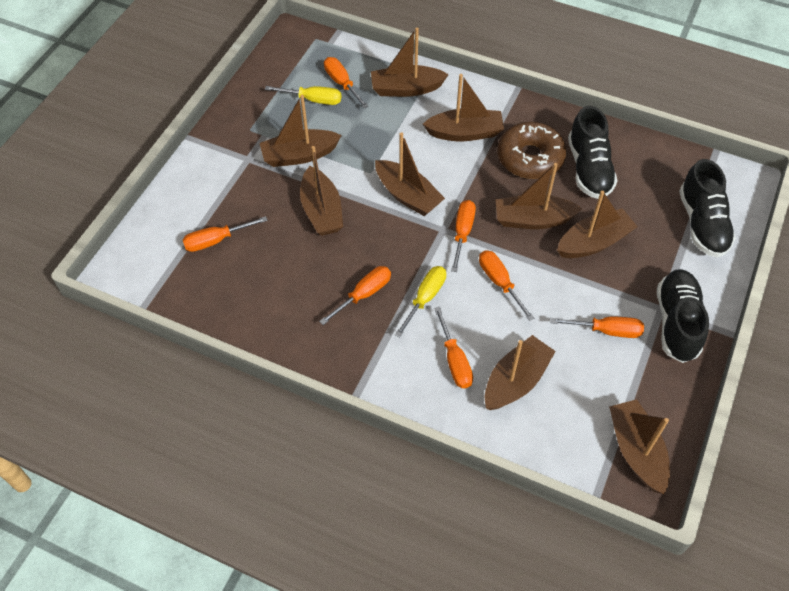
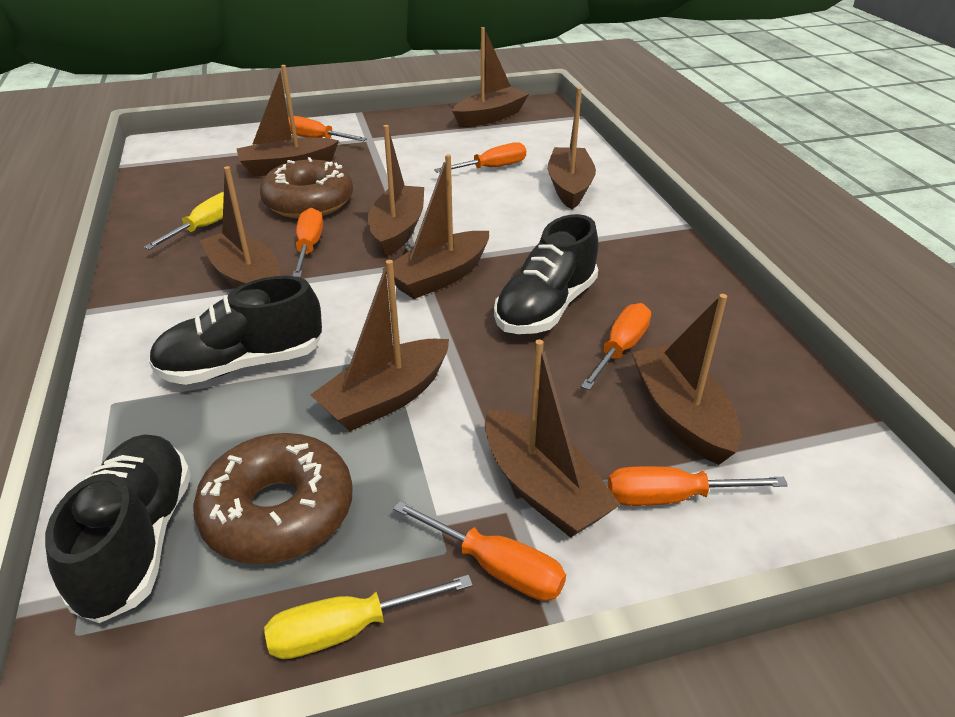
brown donut: 1 -> 2
orange screwdriver: 7 -> 6

